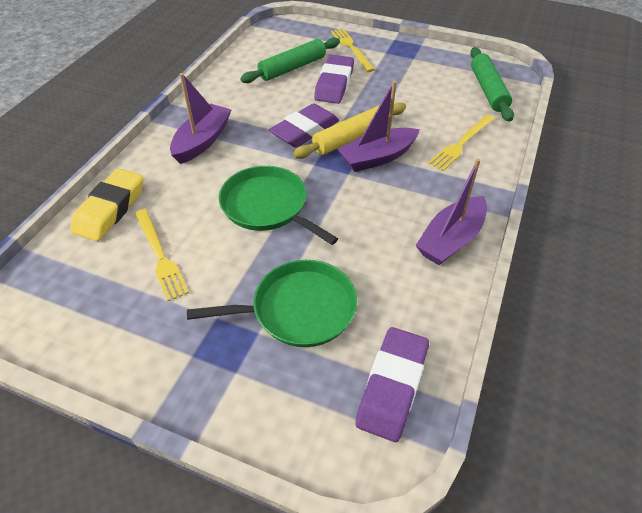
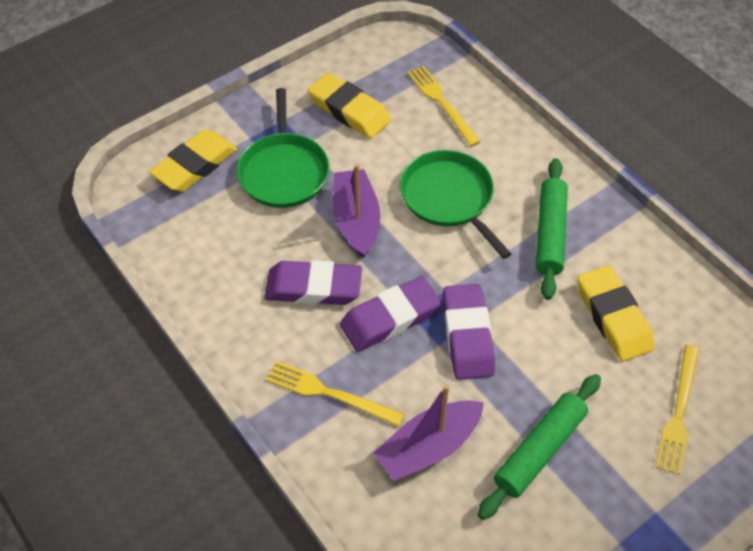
purple boat: 3 -> 2
yellow eraser: 1 -> 3
yellow rolling pin: 1 -> 0

